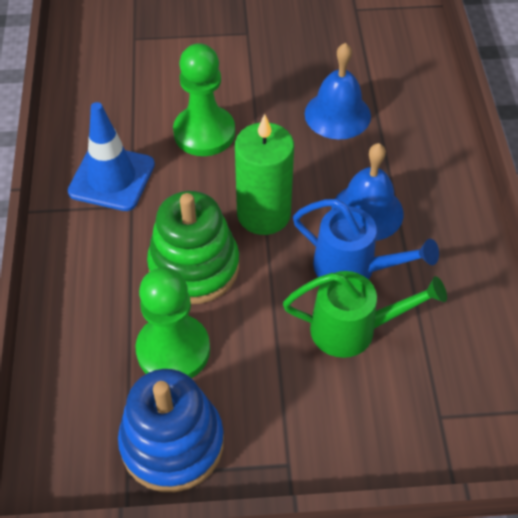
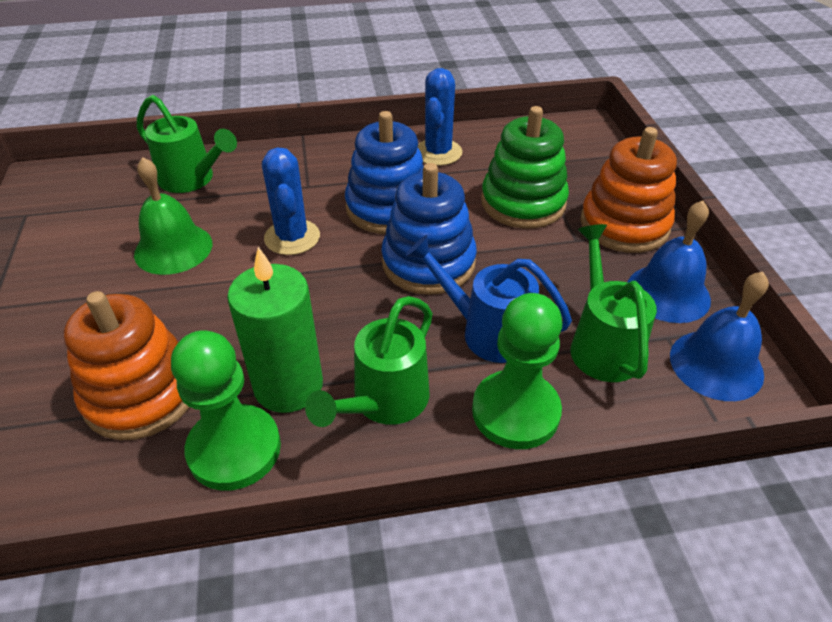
blue cactus: 0 -> 2
blue stacking toy: 1 -> 2
blue traffic cone: 1 -> 0
green bell: 0 -> 1
green watering can: 1 -> 3
orange stacking toy: 0 -> 2

